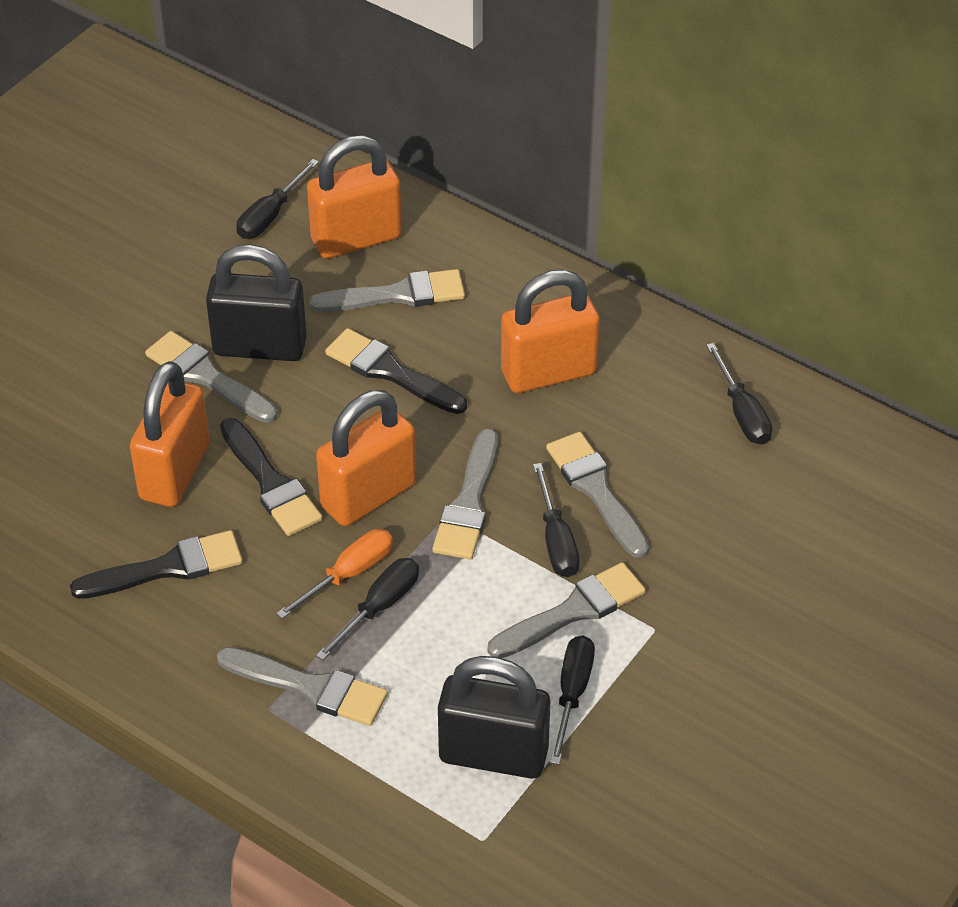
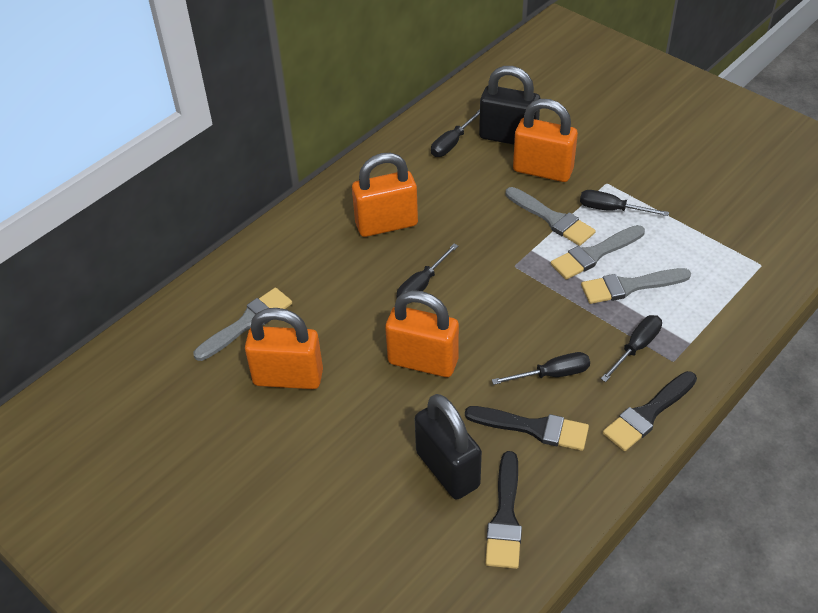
grey brush: 6 -> 4
orange screwdriver: 1 -> 0

